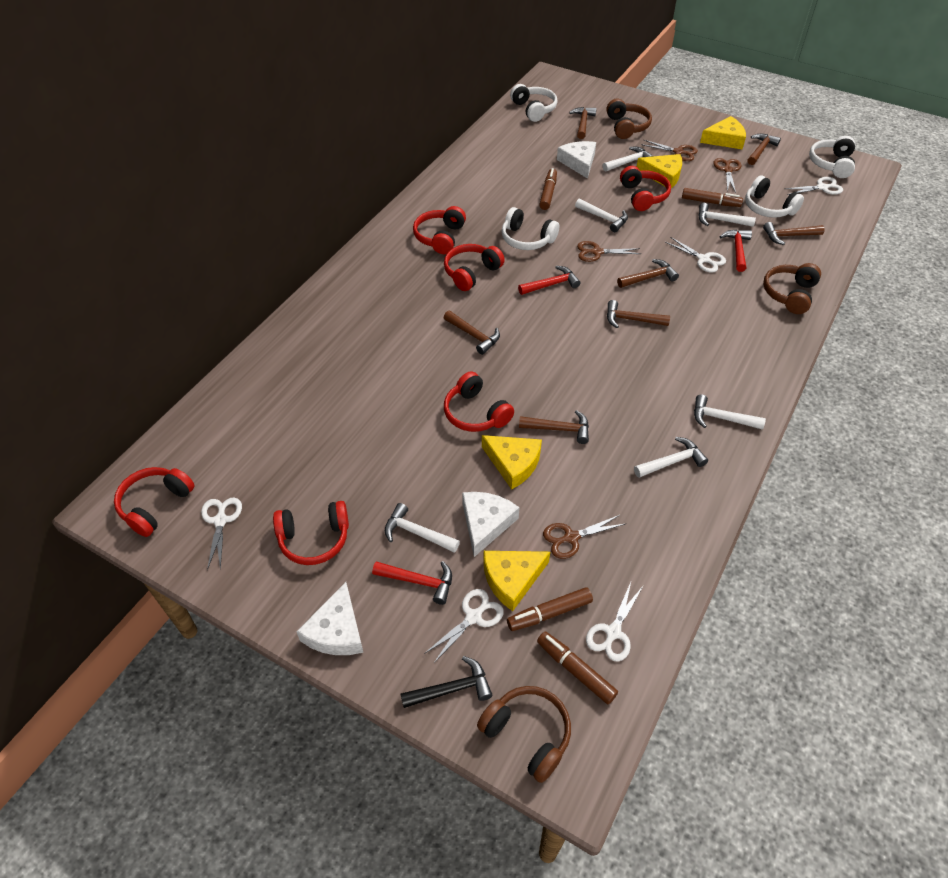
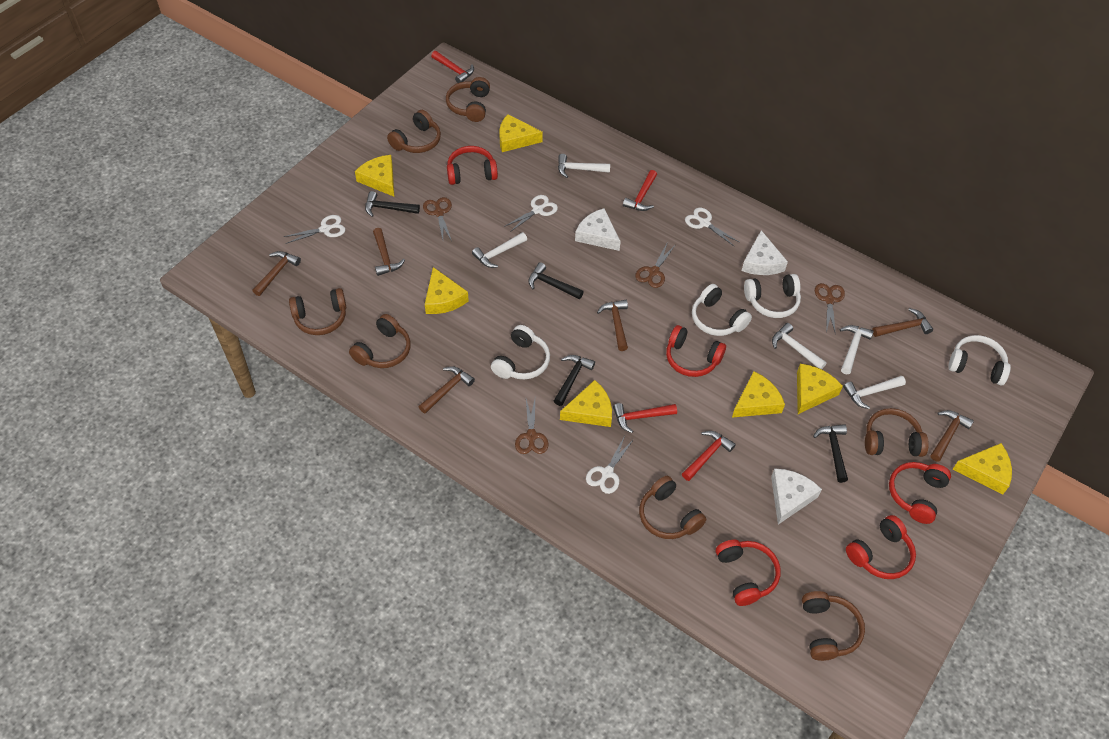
black hammer: 1 -> 4
brown hammer: 7 -> 6
brown headphones: 3 -> 7
brown marker: 4 -> 0
red hammer: 3 -> 4
red headphones: 6 -> 5
white hammer: 6 -> 5
white scissors: 5 -> 4
yellow cheese: 4 -> 7

